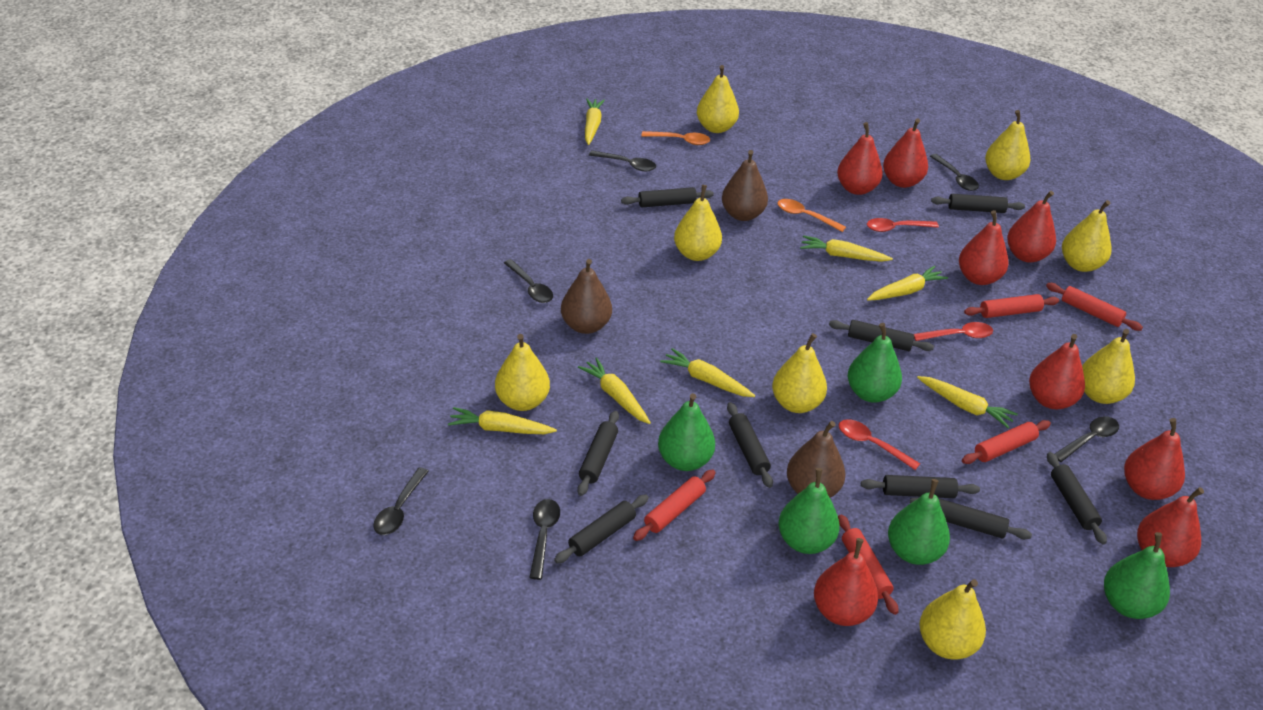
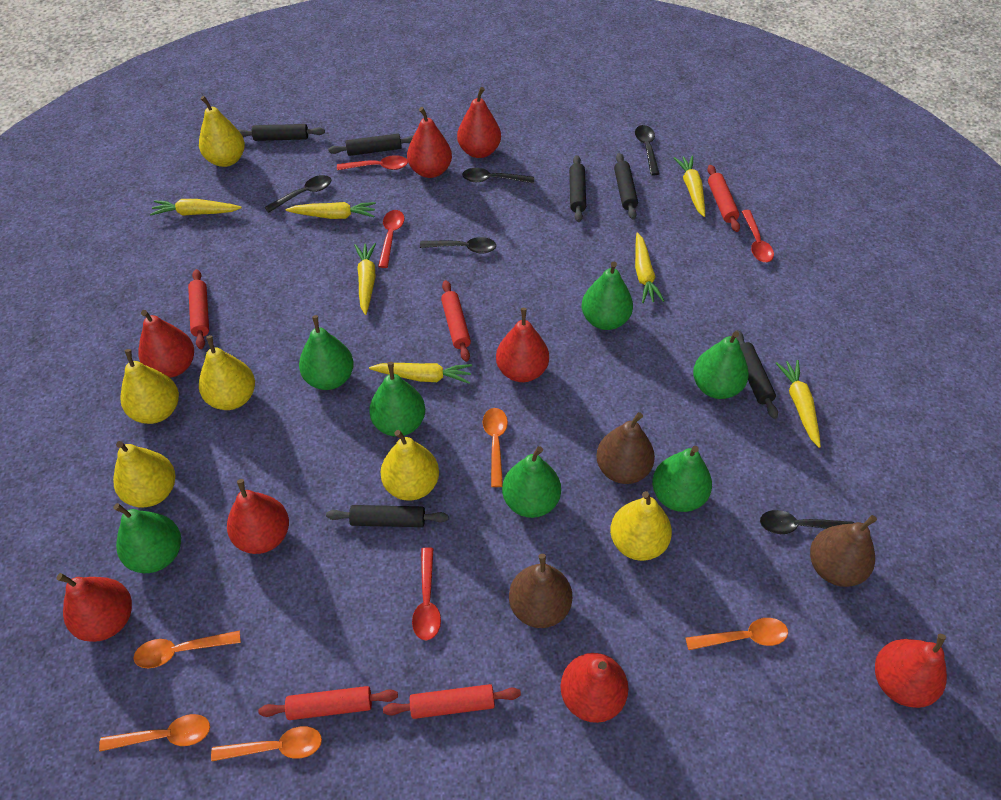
black rolling pin: 9 -> 6
black spoon: 6 -> 5
green pear: 5 -> 7
orange spoon: 2 -> 5
red spoon: 3 -> 4
yellow pear: 8 -> 6

